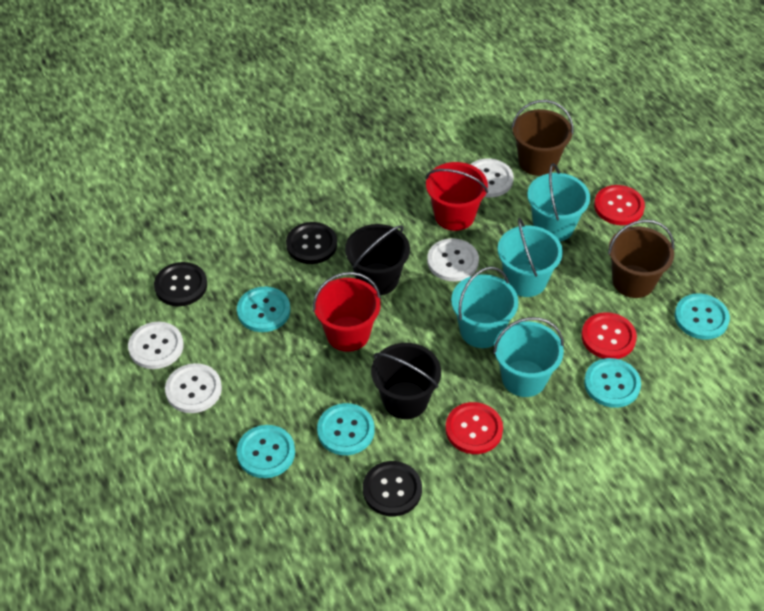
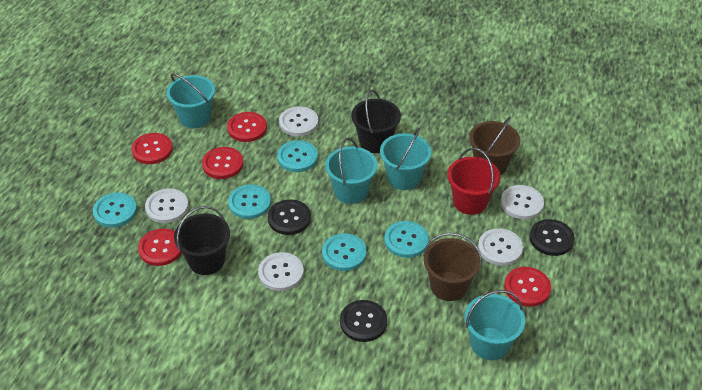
red bucket: 2 -> 1
red button: 3 -> 5
white button: 4 -> 5

